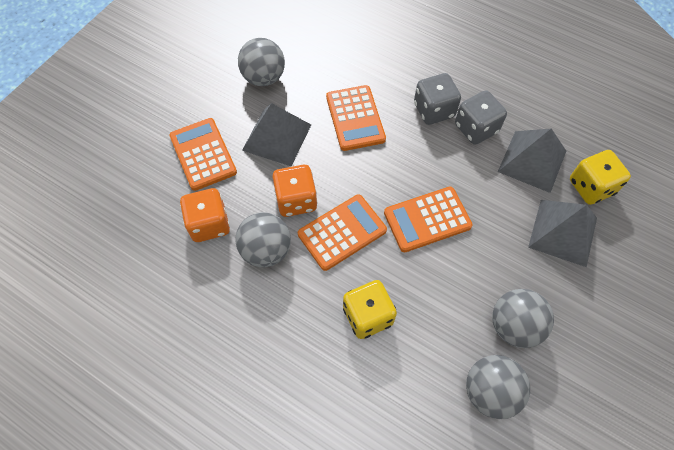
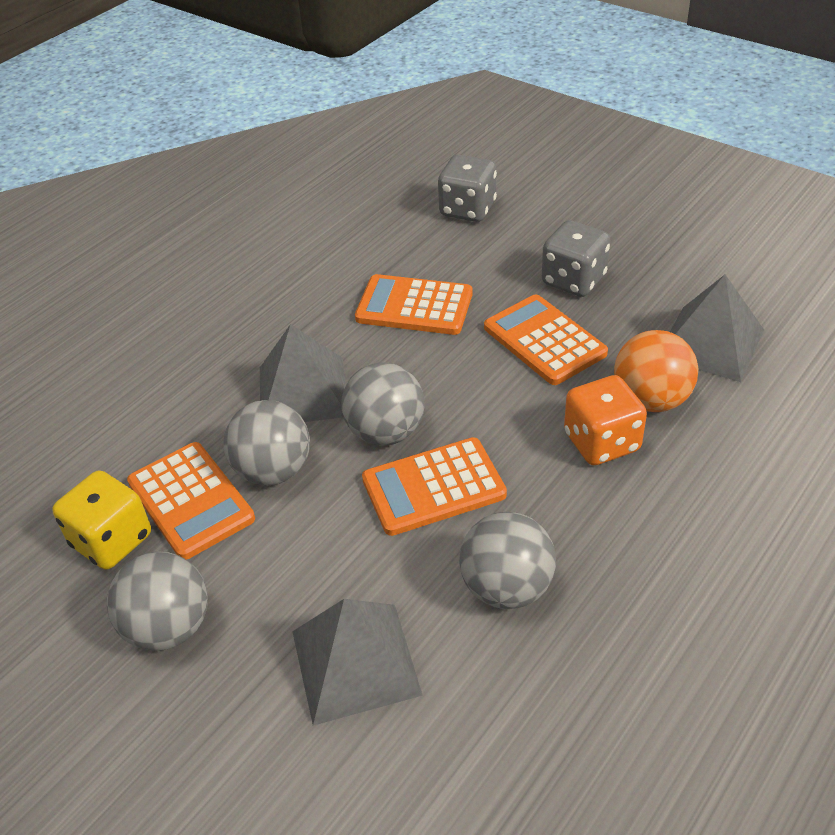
orange ball: 0 -> 1
orange dice: 2 -> 1
yellow dice: 2 -> 1

